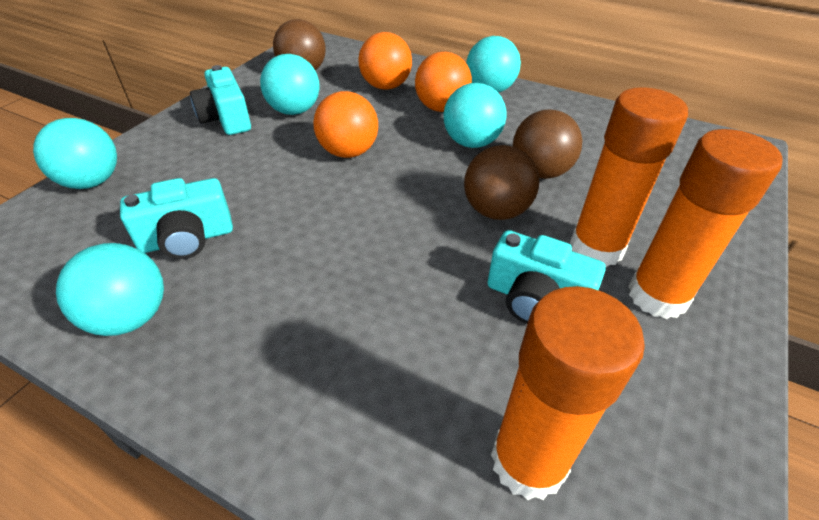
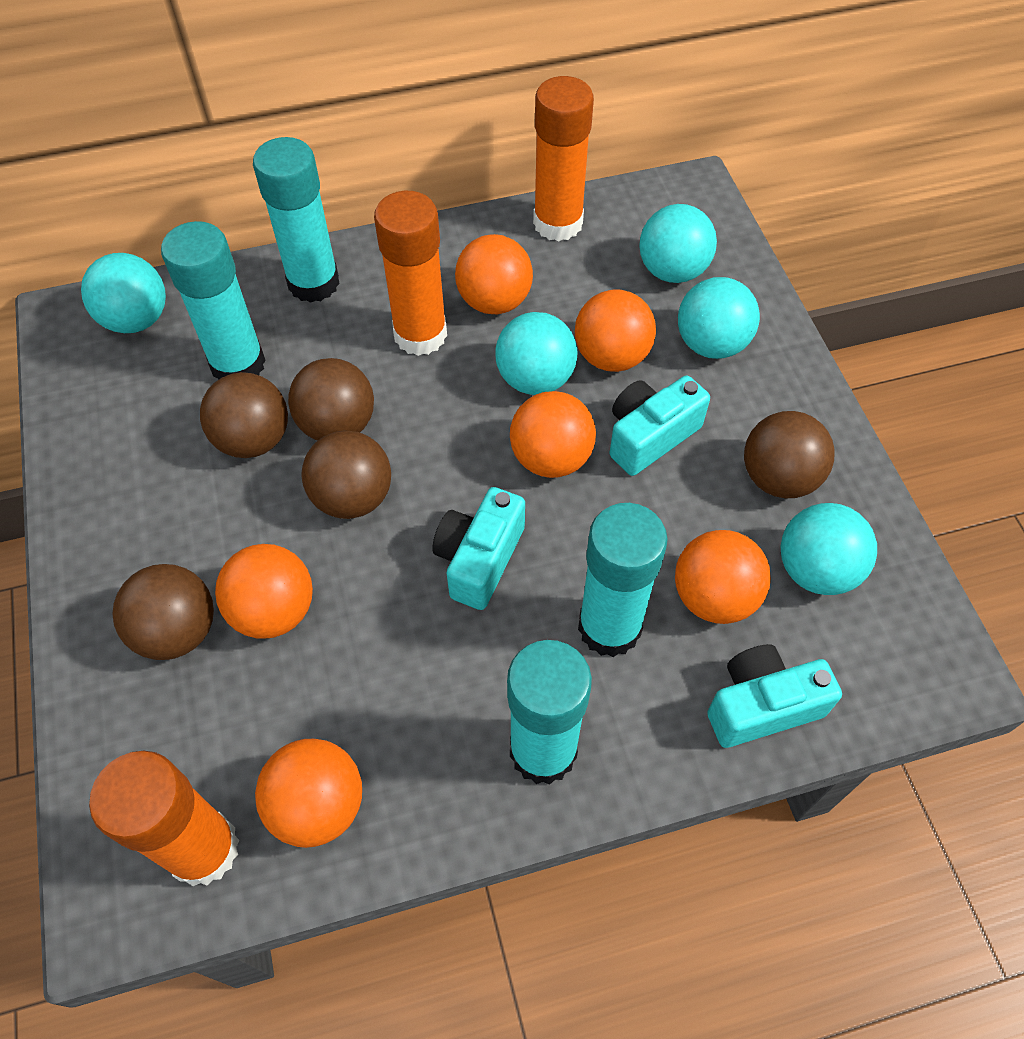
brown ball: 3 -> 5
orange ball: 3 -> 6
turquoise glue stick: 0 -> 4

